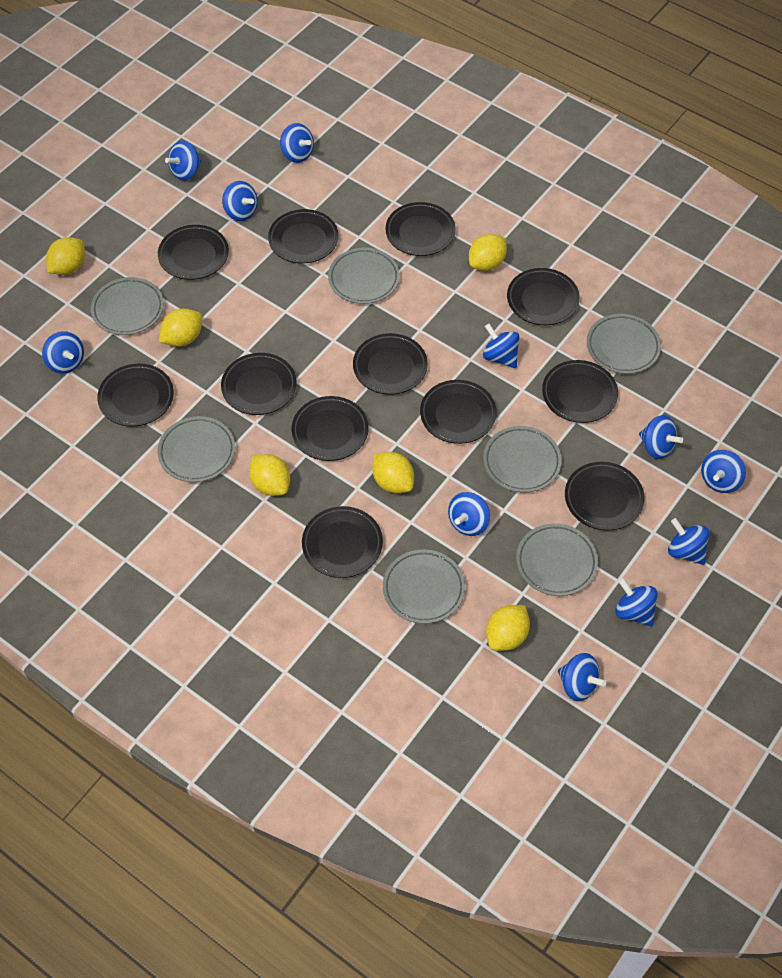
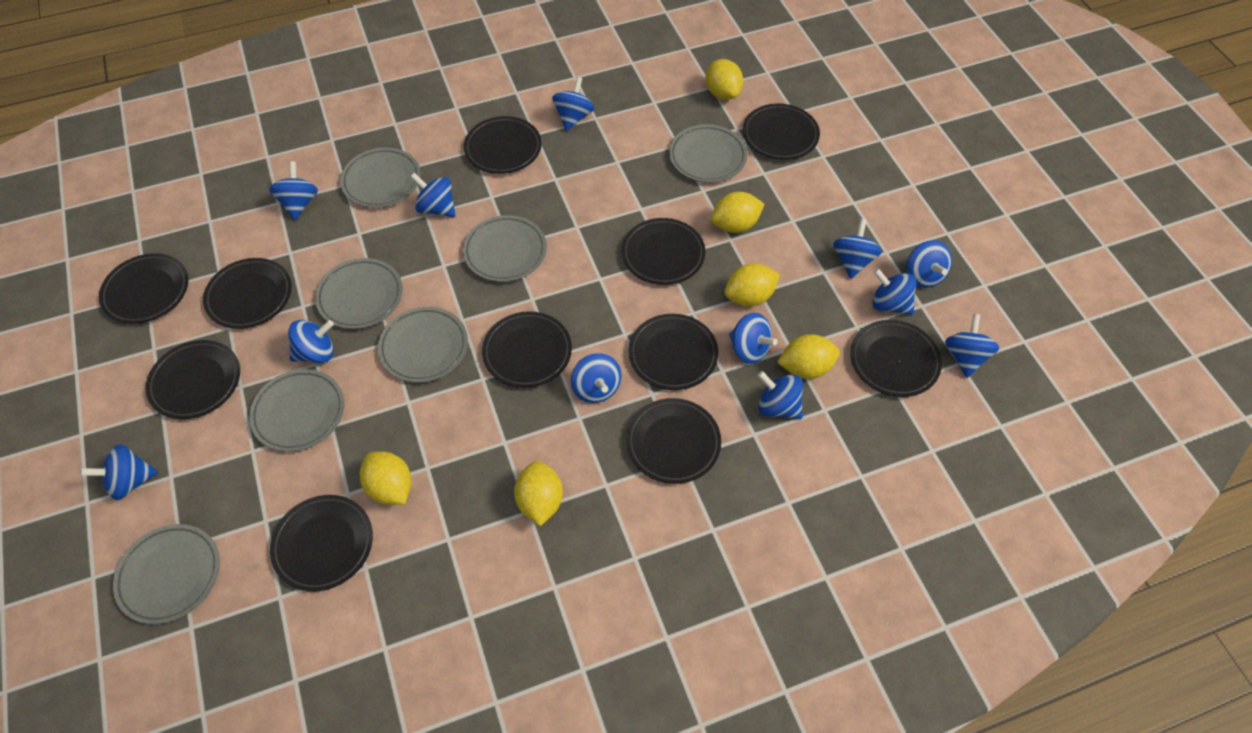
black plate: 12 -> 11
blue spinning top: 11 -> 12

